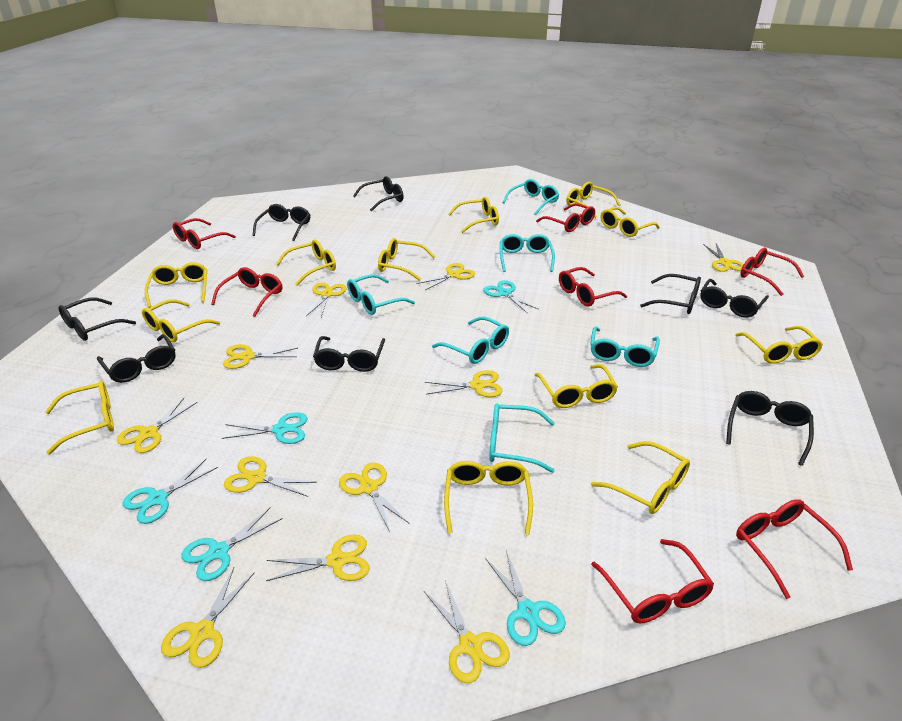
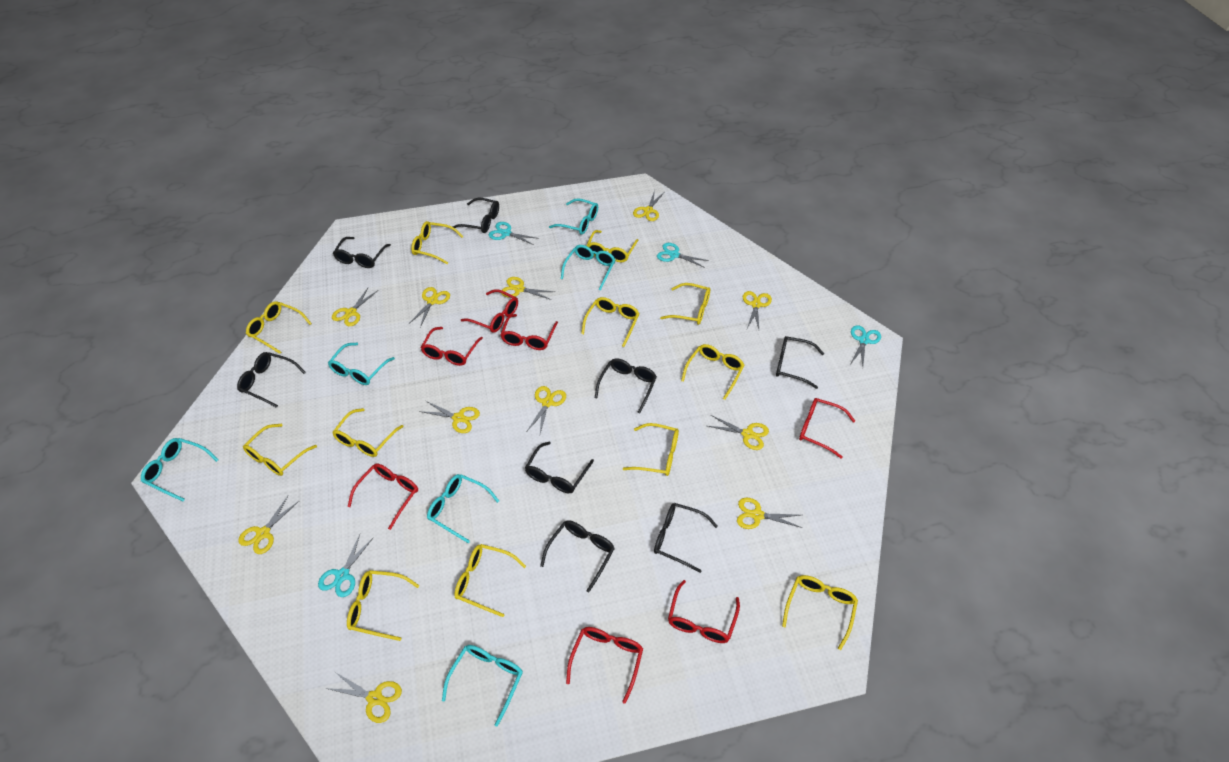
turquoise scissors: 5 -> 4

